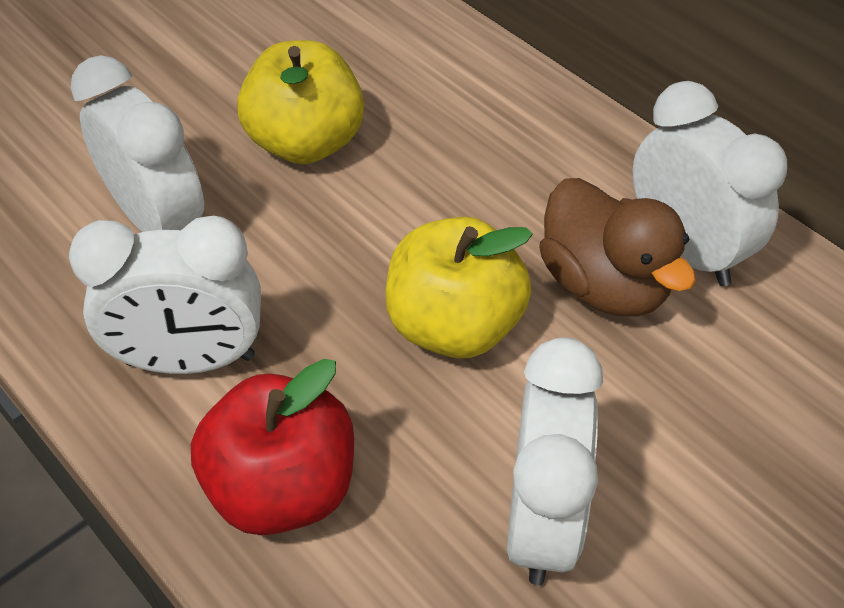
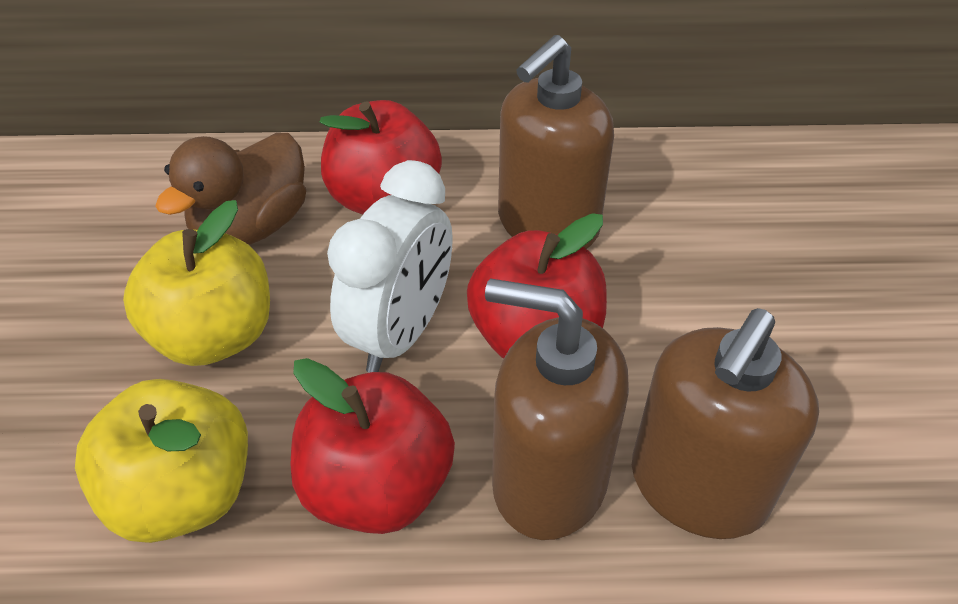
brown soap dispenser: 0 -> 3
red apple: 1 -> 3
white clock: 4 -> 1

